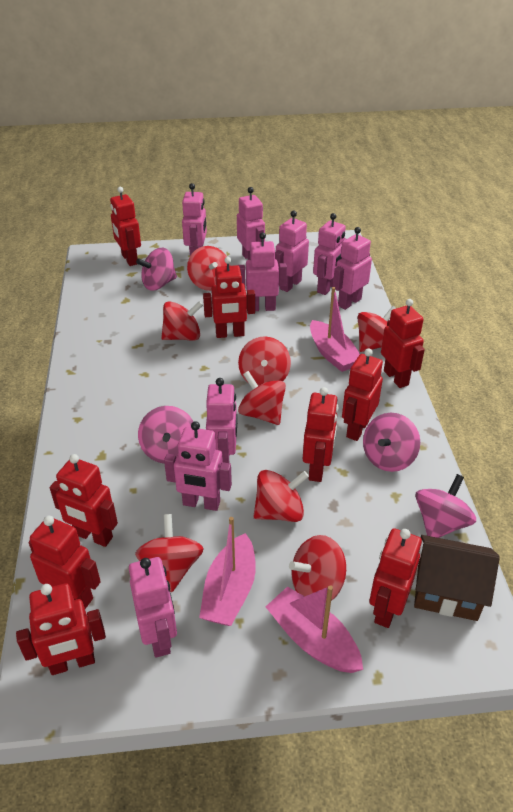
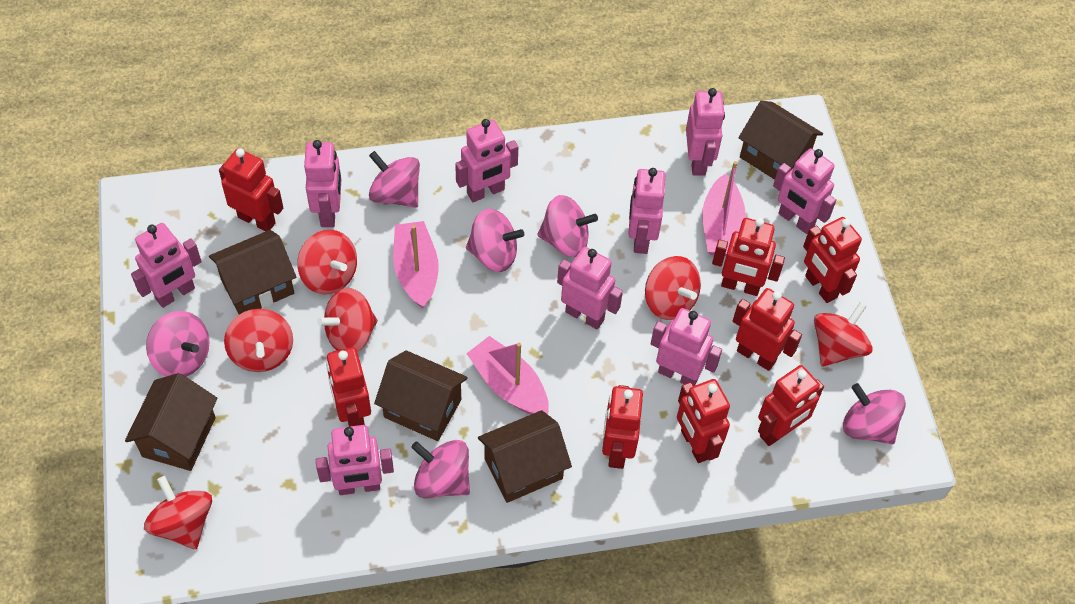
brown house: 1 -> 5
pink spinning top: 4 -> 6
red robot: 9 -> 8
red spinning top: 8 -> 6

